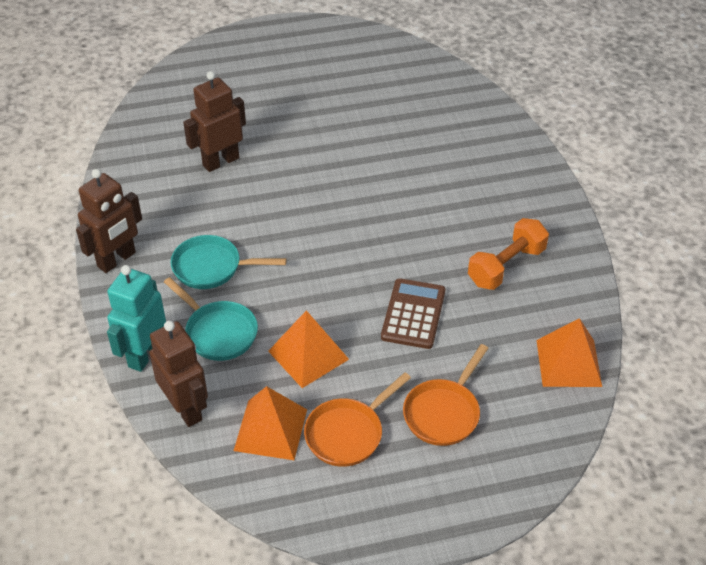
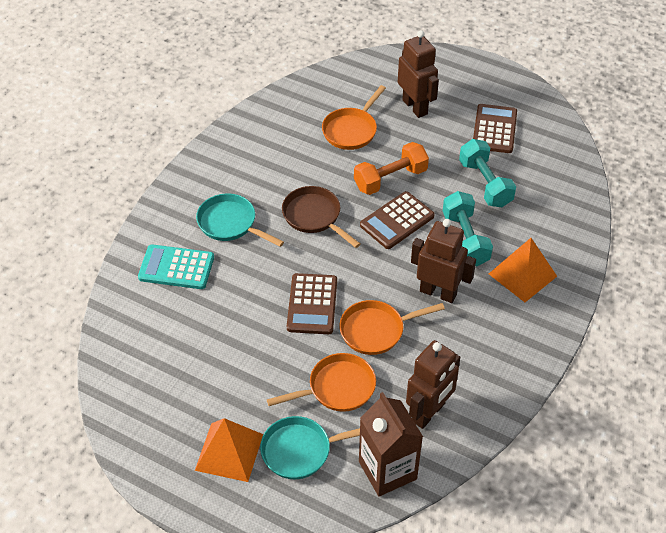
brown calculator: 1 -> 3
brown carton: 0 -> 1
brown pan: 0 -> 1
orange pan: 2 -> 3
orange pyramid: 3 -> 2
turquoise calculator: 0 -> 1
turquoise dumbbell: 0 -> 2
turquoise robot: 1 -> 0

